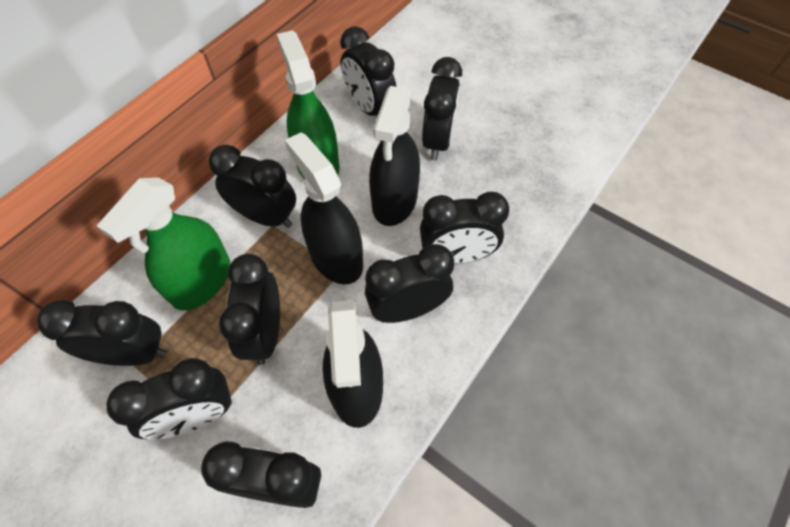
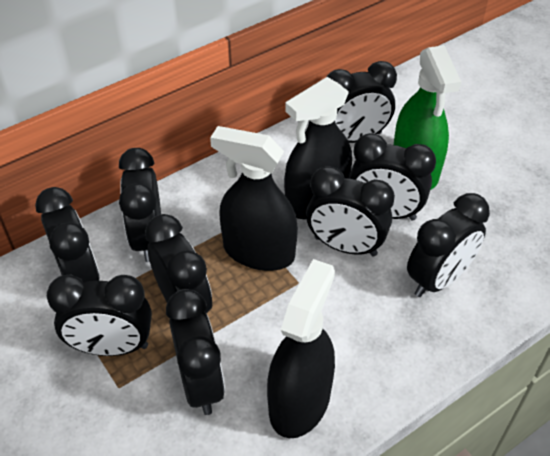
green spray bottle: 2 -> 1

